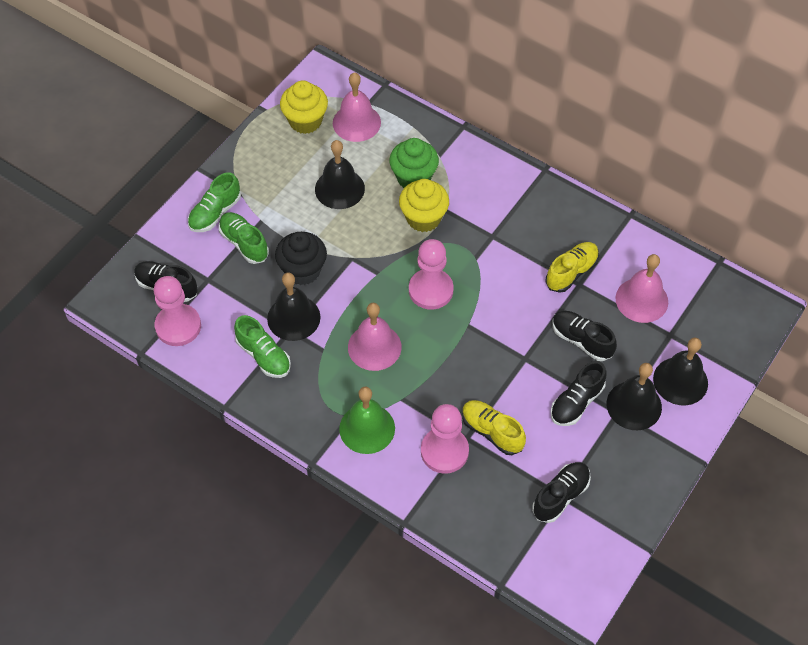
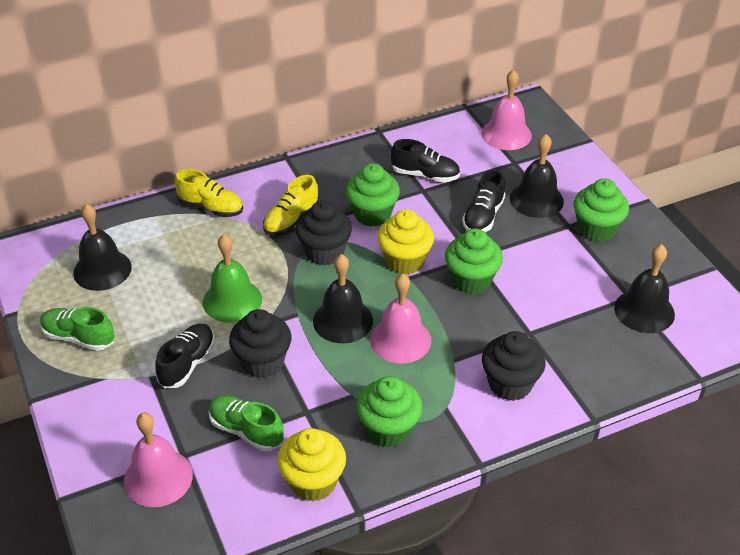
black cupcake: 1 -> 3
black shoe: 4 -> 3
green cupcake: 1 -> 4
green shoe: 3 -> 2
pink pawn: 3 -> 0

